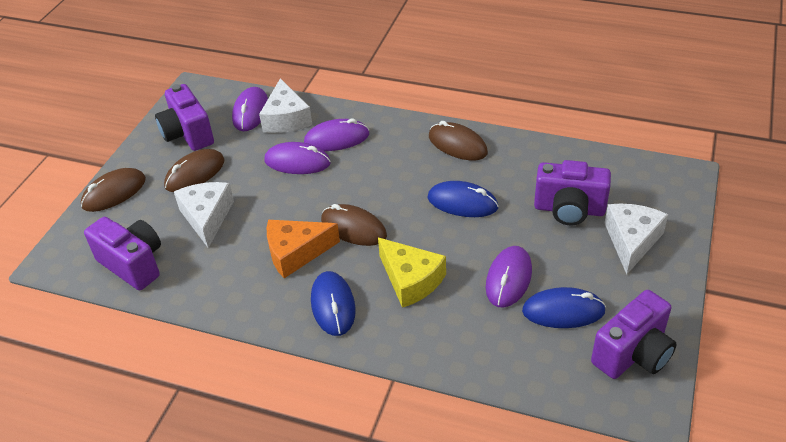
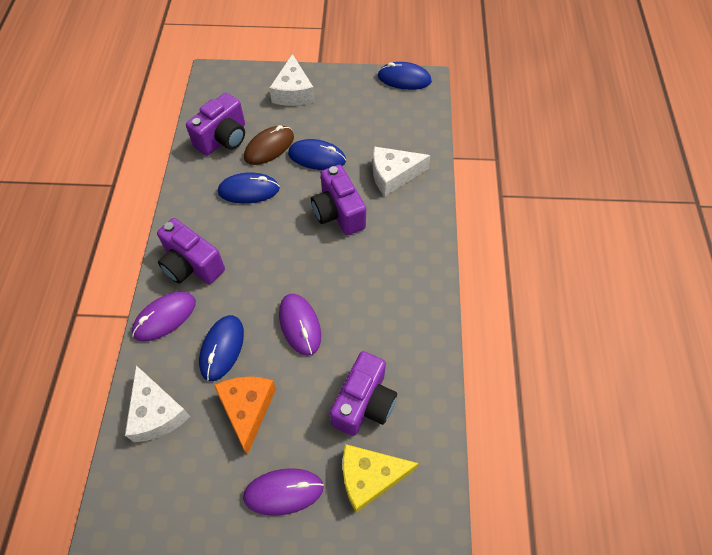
blue mouse: 3 -> 4
brown mouse: 4 -> 1
purple mouse: 4 -> 3

